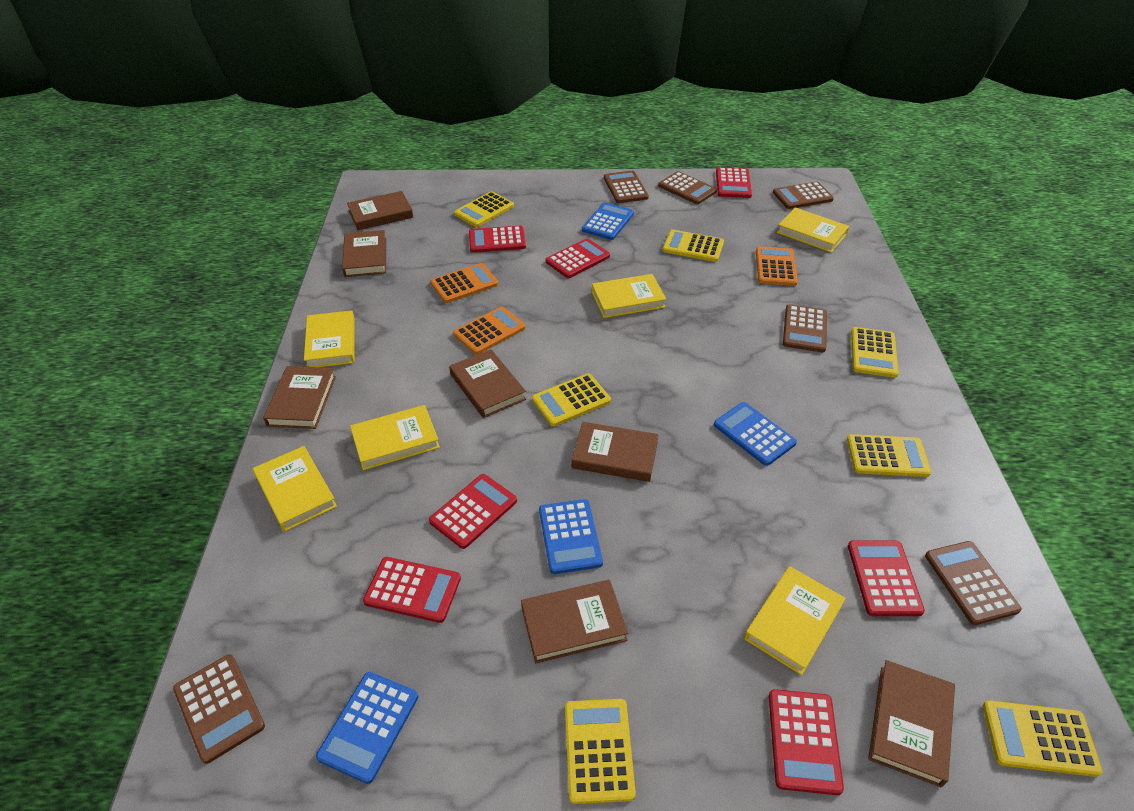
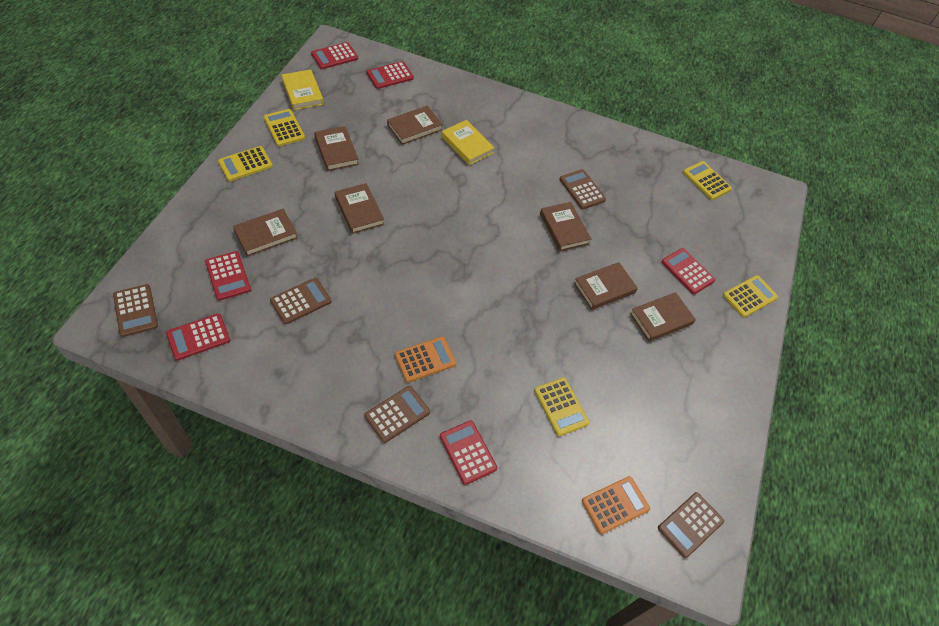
blue calculator: 4 -> 0
brown calculator: 6 -> 5
orange calculator: 3 -> 2
red calculator: 7 -> 6
yellow book: 6 -> 2
yellow calculator: 7 -> 5

